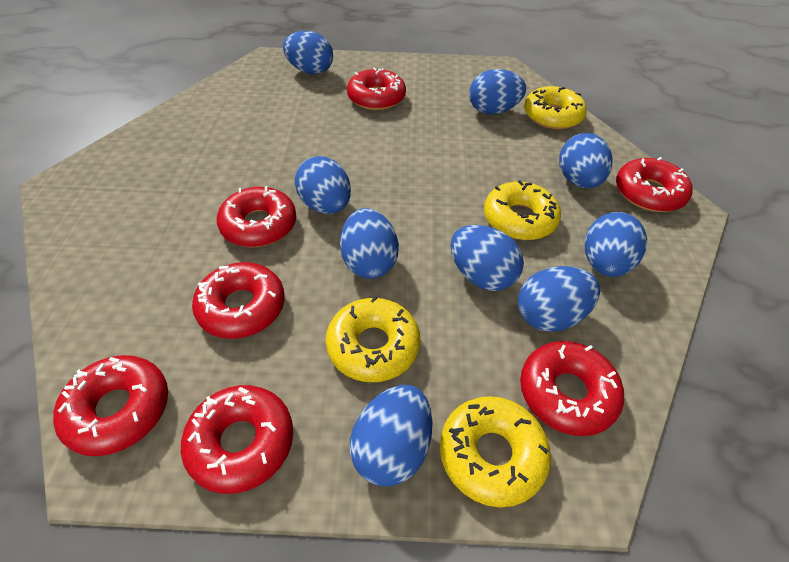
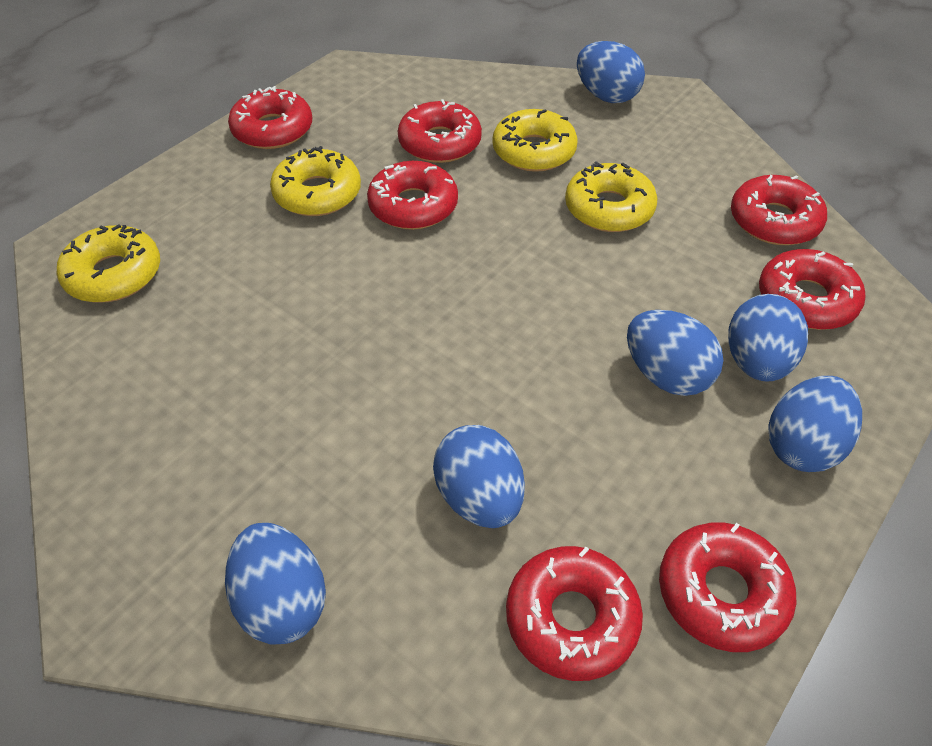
blue egg: 9 -> 6

